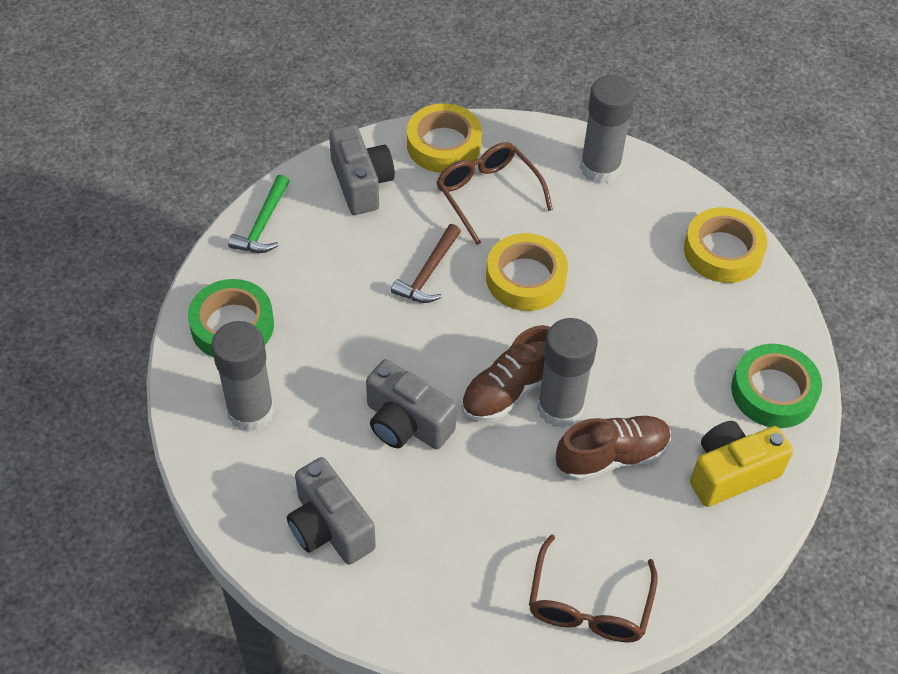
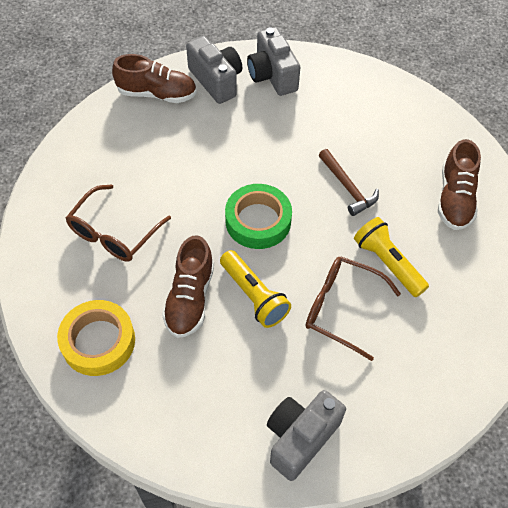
brown shoe: 2 -> 3
green hammer: 1 -> 0
green tape: 2 -> 1
grey glue stick: 3 -> 0
yellow camera: 1 -> 0
yellow flashlight: 0 -> 2
yellow tape: 3 -> 1

